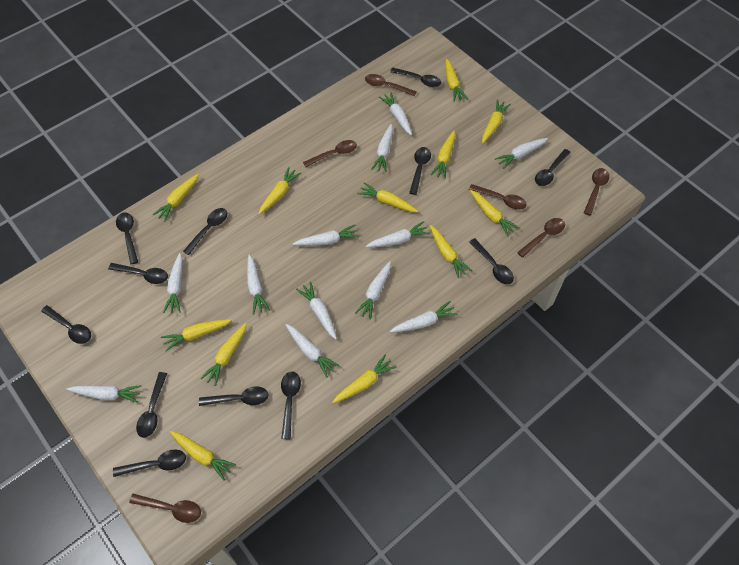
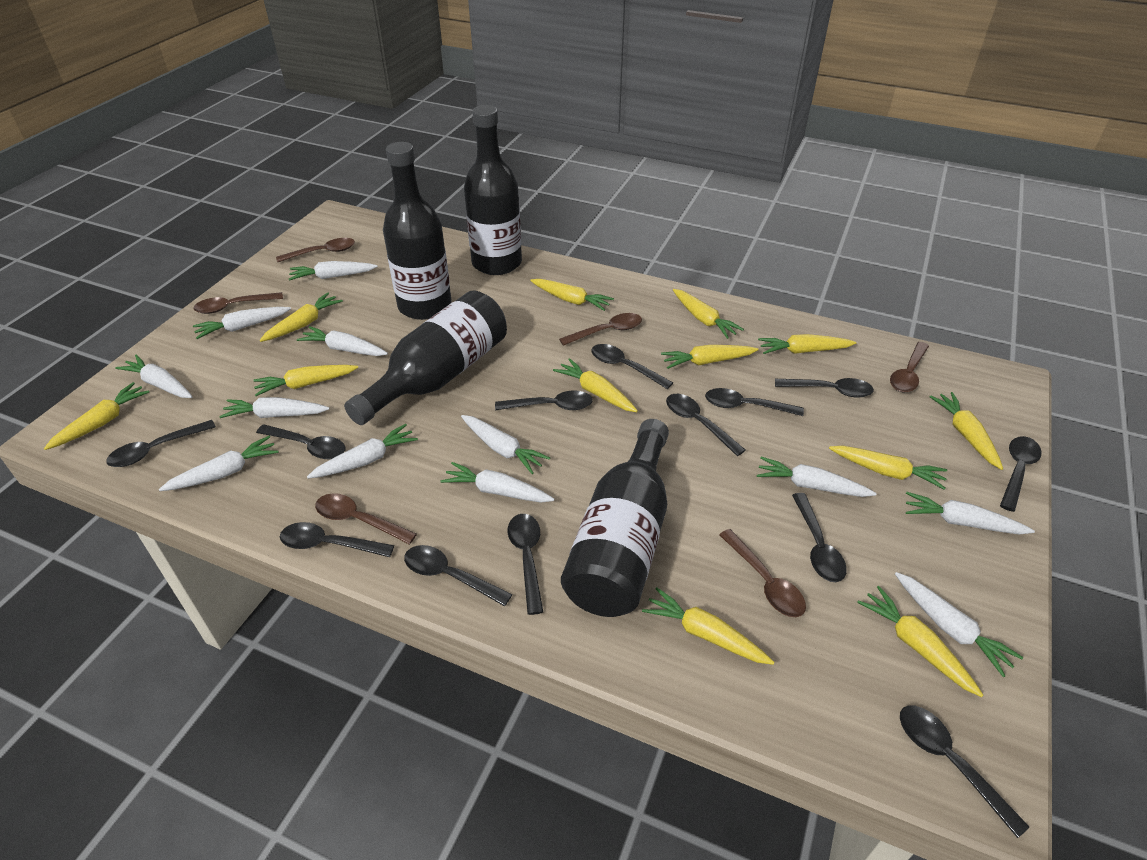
black bottle: 0 -> 4
black spoon: 12 -> 13

